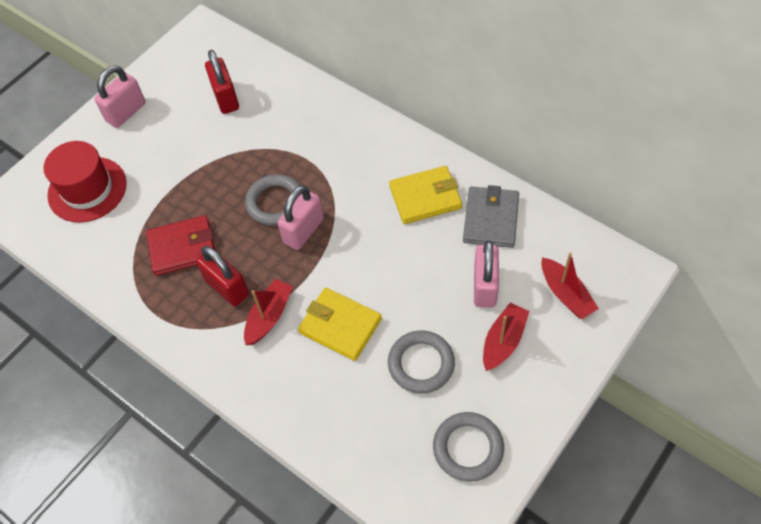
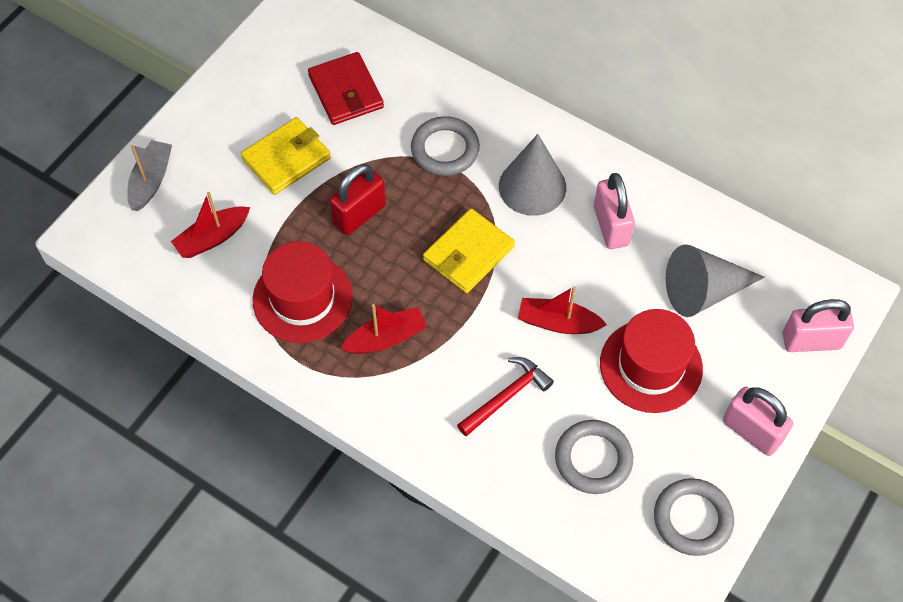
grey boat: 0 -> 1
grey cone: 0 -> 2
grey wallet: 1 -> 0
red hammer: 0 -> 1
red hat: 1 -> 2
red padlock: 2 -> 1

